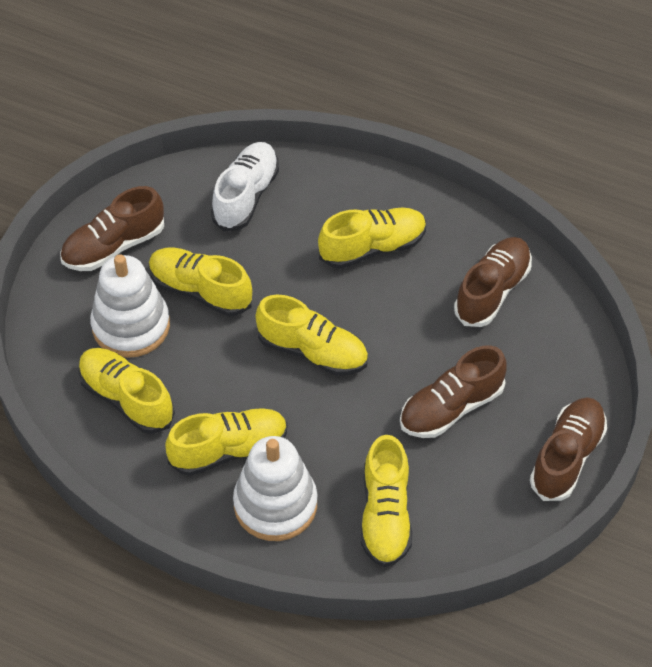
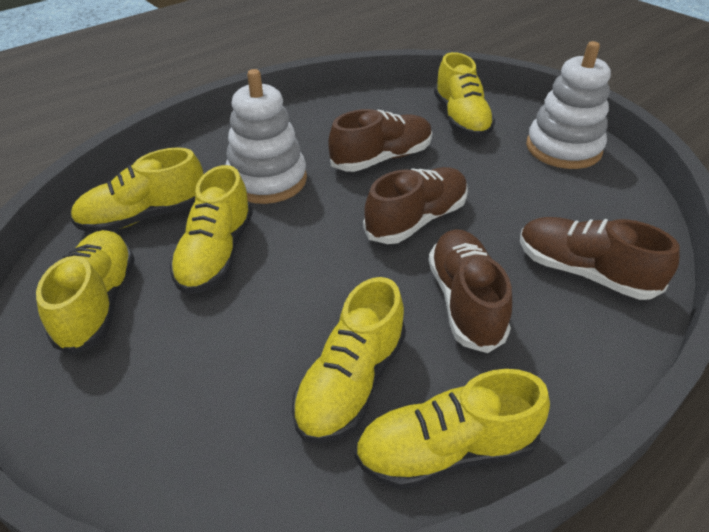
white shoe: 1 -> 0

